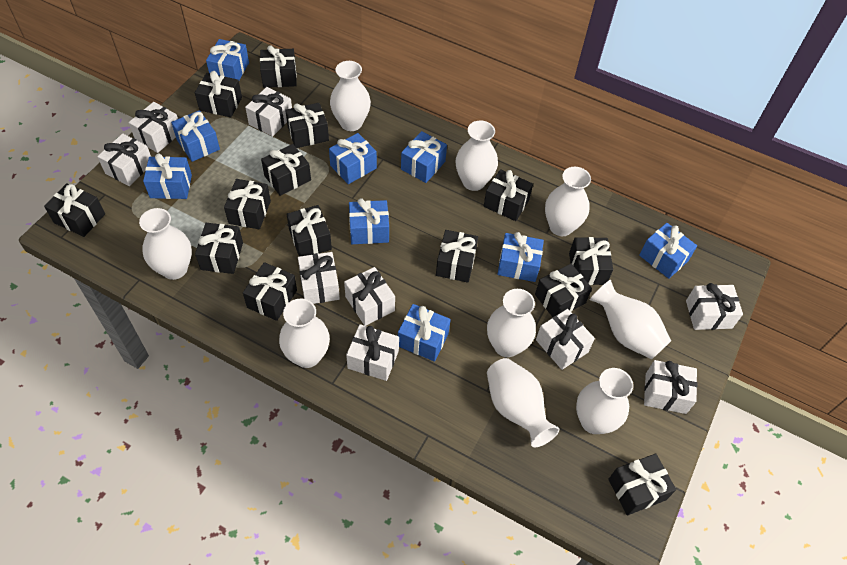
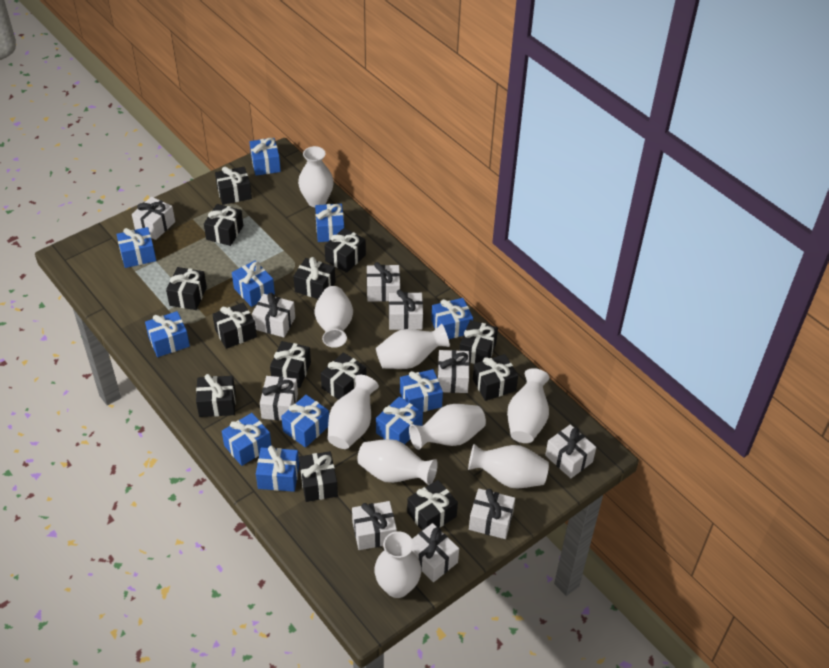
black gift: 14 -> 13
blue gift: 9 -> 11
white gift: 9 -> 10

